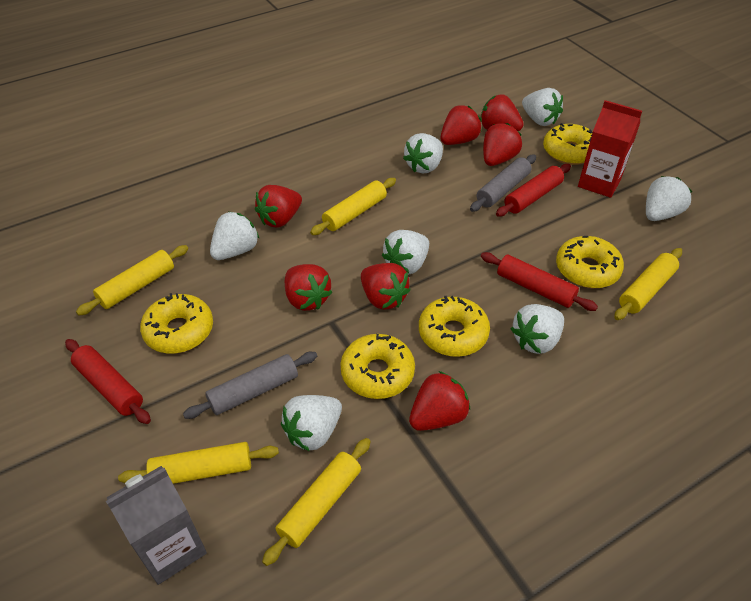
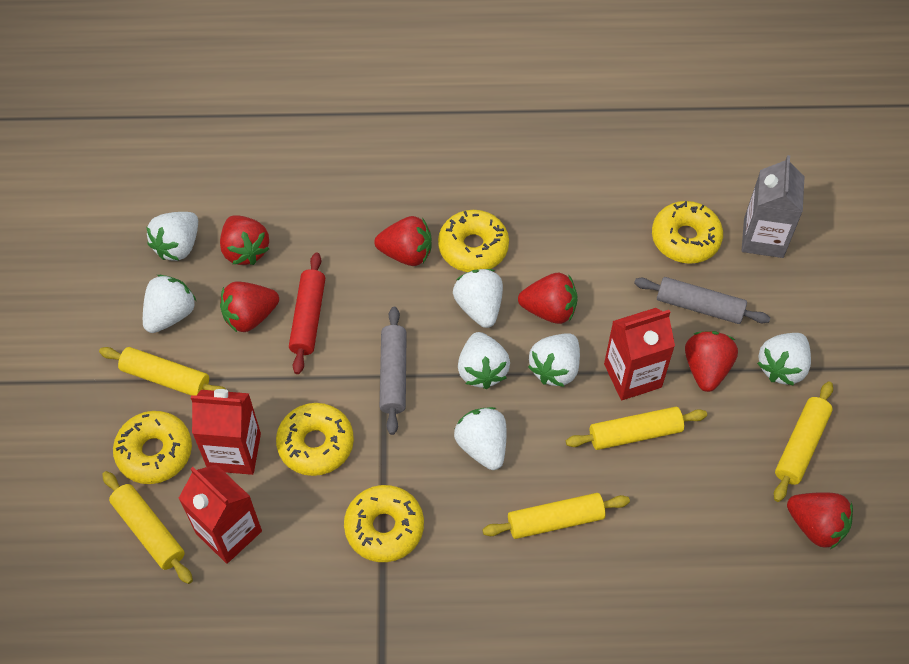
red carton: 1 -> 3
red rolling pin: 3 -> 1
red strawberry: 7 -> 6

